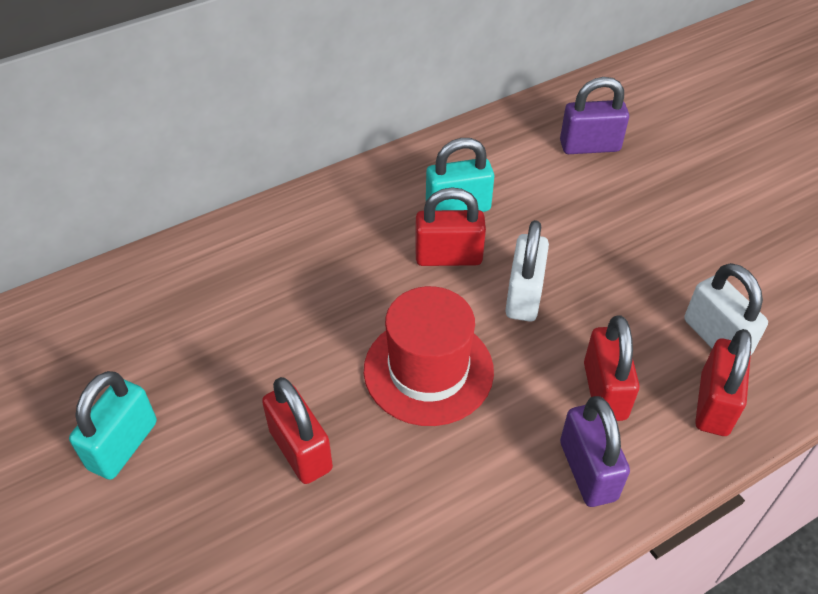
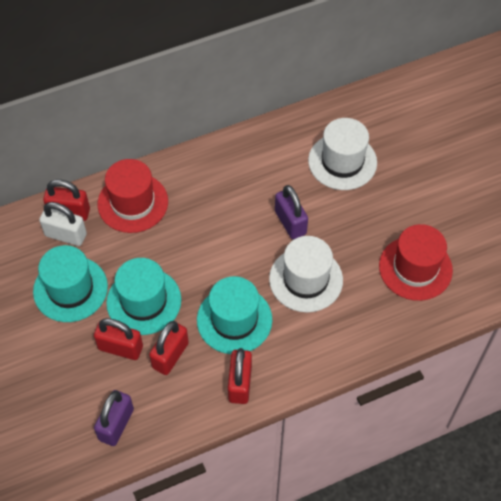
red hat: 1 -> 2
turquoise hat: 0 -> 3
turquoise padlock: 2 -> 0
white hat: 0 -> 2
white padlock: 2 -> 1

